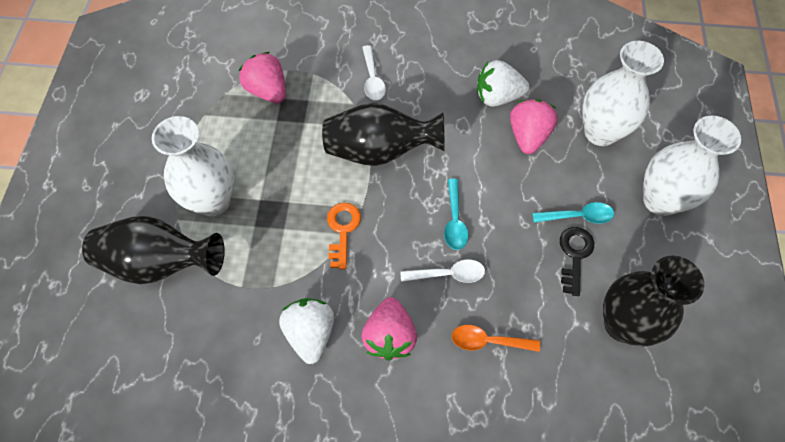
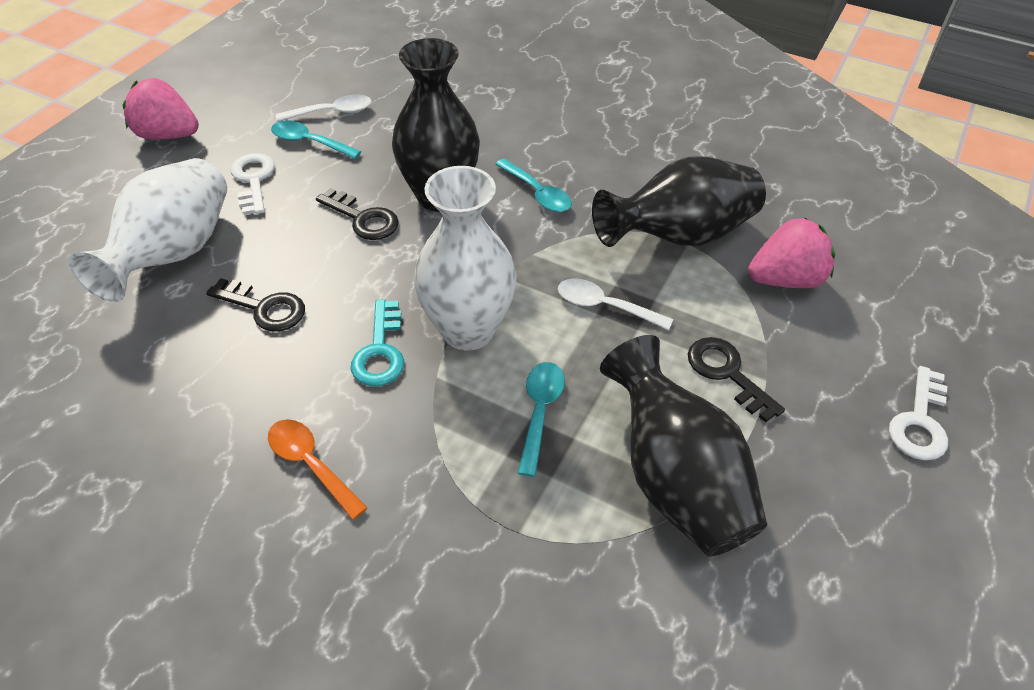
black key: 1 -> 3
orange key: 1 -> 0
pink strawberry: 3 -> 2
turquoise key: 0 -> 1
turquoise spoon: 2 -> 3
white key: 0 -> 2
white strawberry: 2 -> 0
white vase: 3 -> 2

